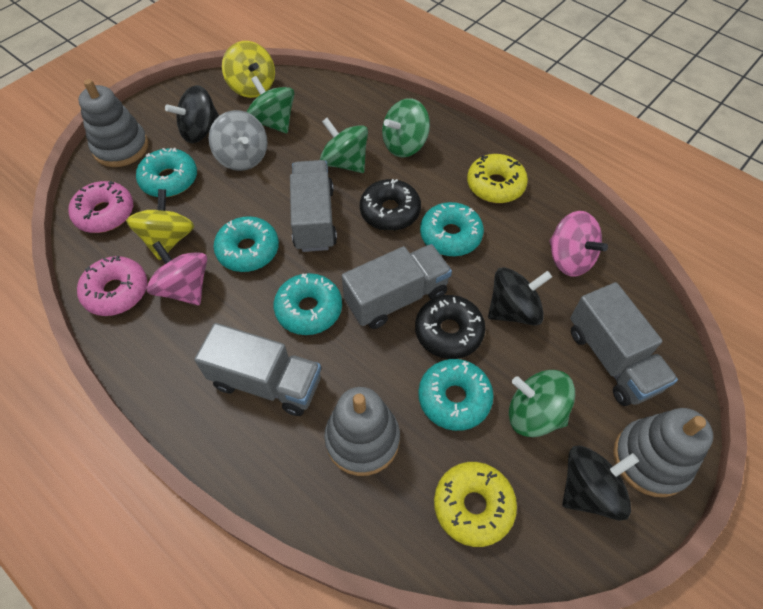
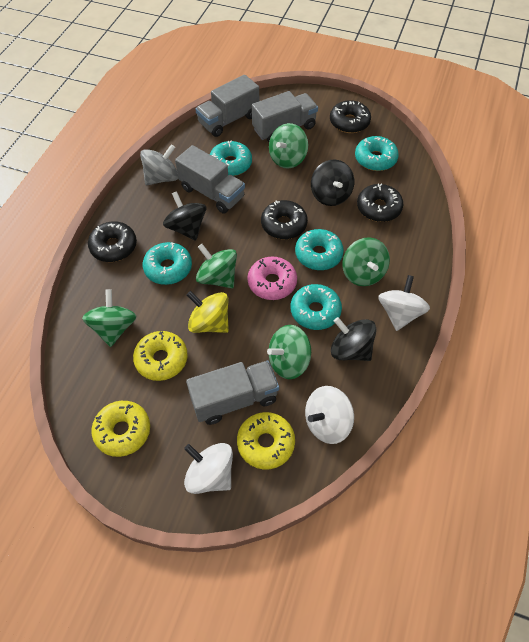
black donut: 2 -> 4
green spinning top: 4 -> 5
grey stacking toy: 3 -> 0
pink donut: 2 -> 1
pink spinning top: 2 -> 0
white spinning top: 0 -> 3
yellow donut: 2 -> 3
yellow spinning top: 2 -> 1

